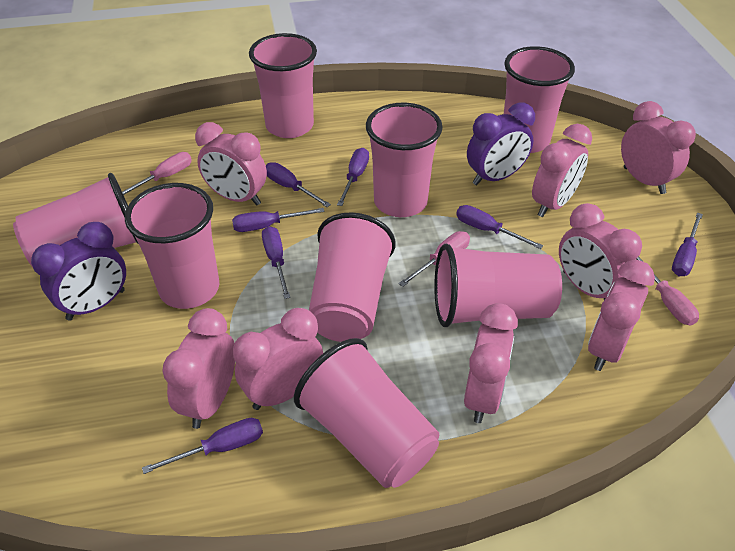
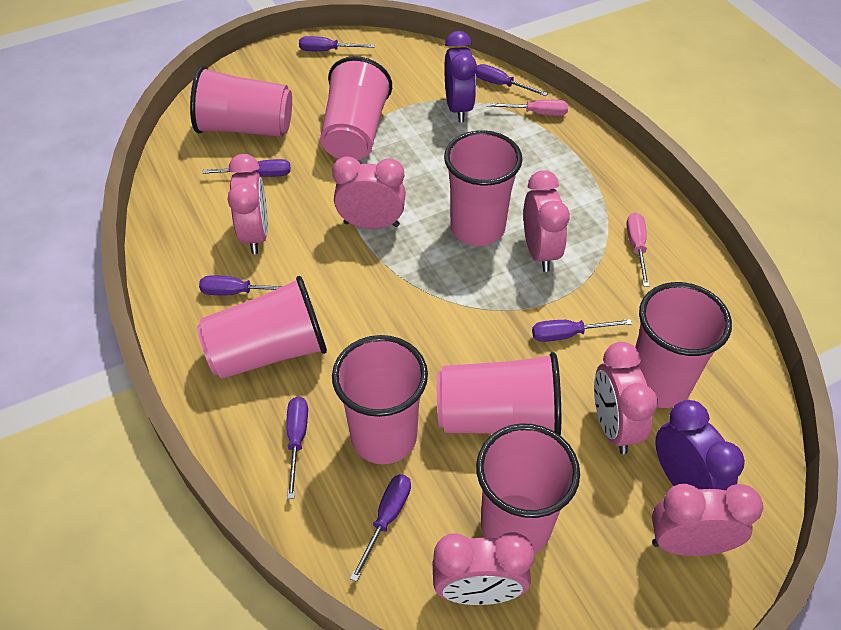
pink clock: 8 -> 6
pink screwdriver: 3 -> 2

